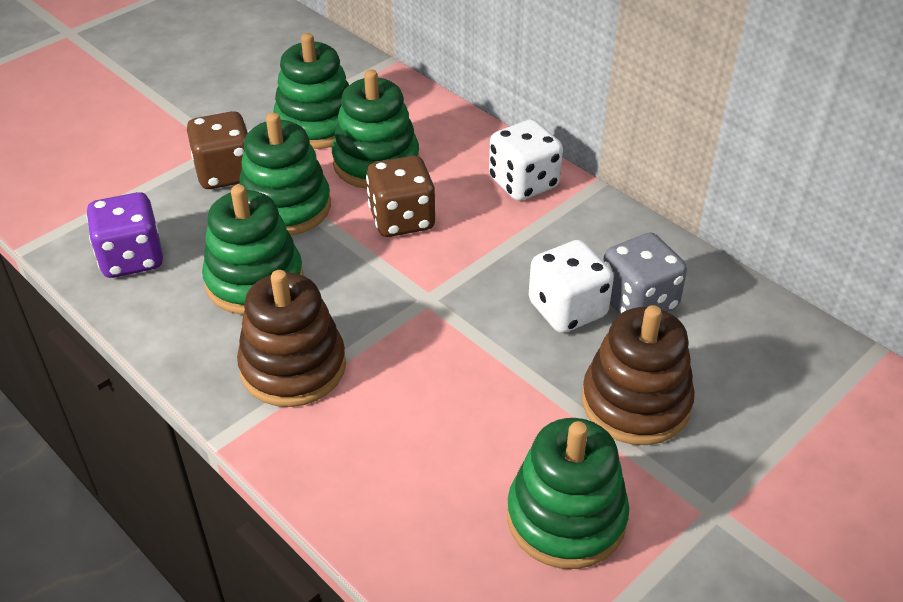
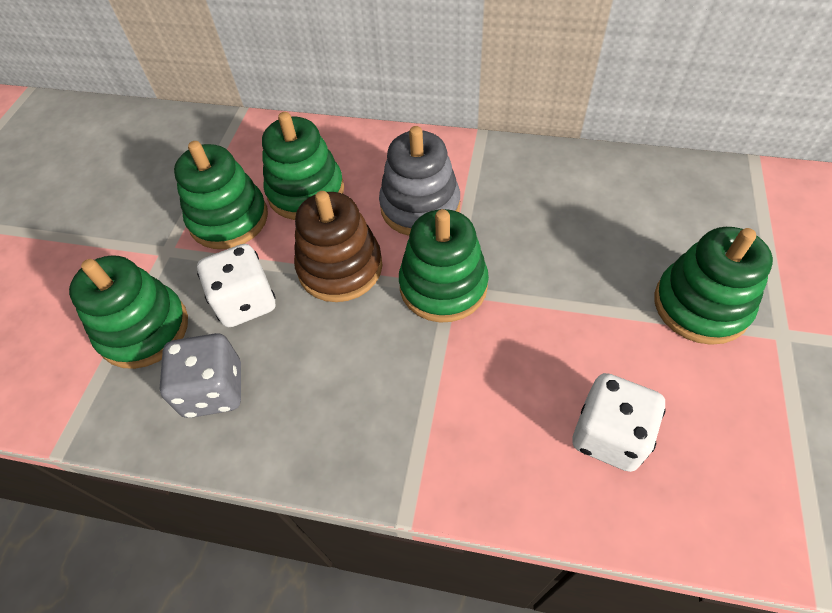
brown dice: 2 -> 0
brown stacking toy: 2 -> 1
grey stacking toy: 0 -> 1
purple dice: 1 -> 0

